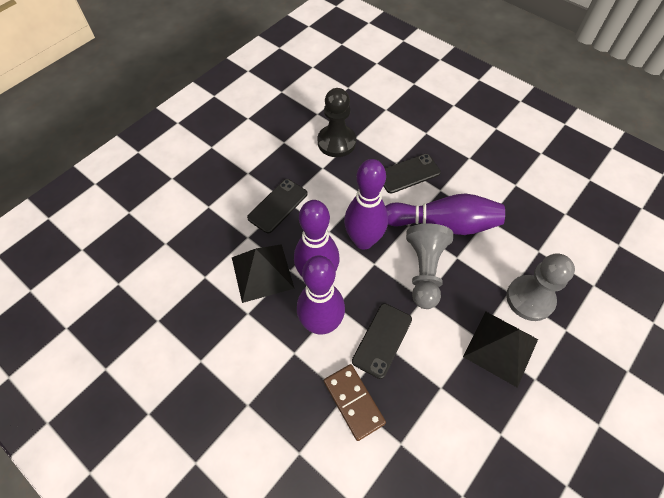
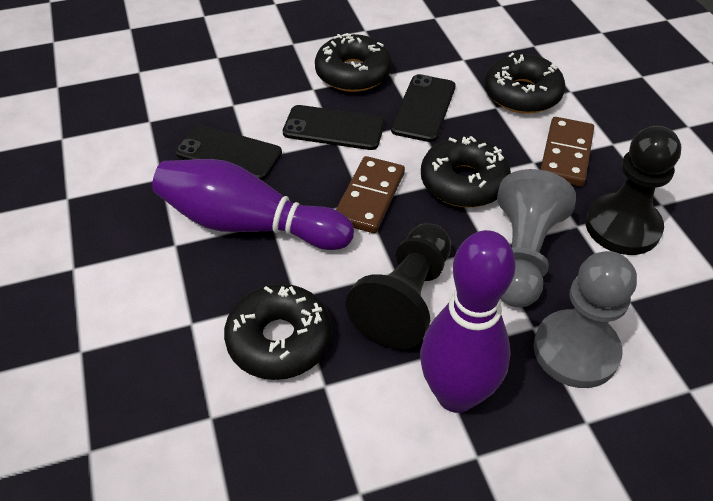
black donut: 0 -> 4
black pawn: 1 -> 2
black pyramid: 2 -> 0
brown domino: 1 -> 2
purple bowling pin: 4 -> 2

